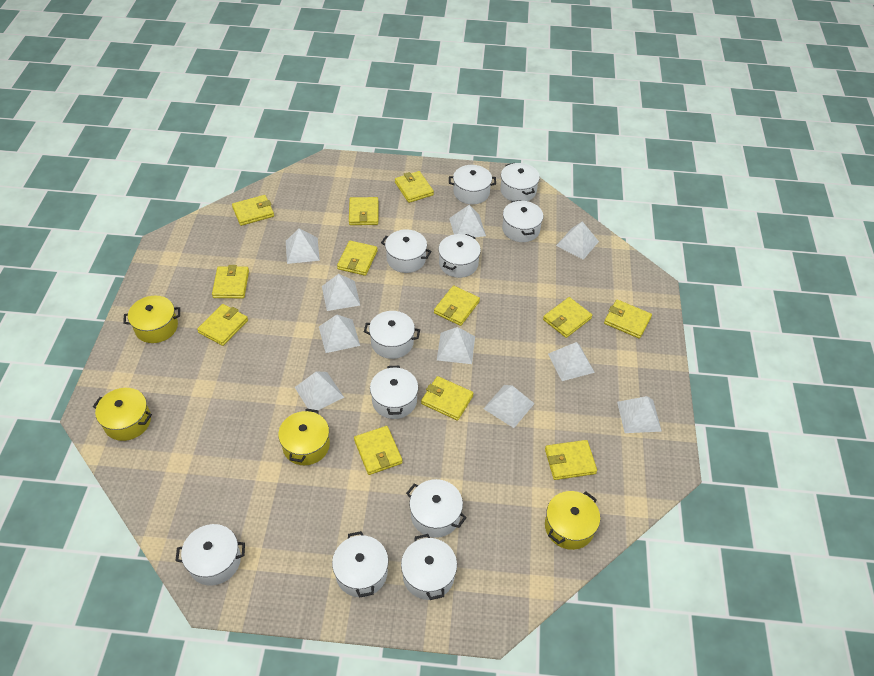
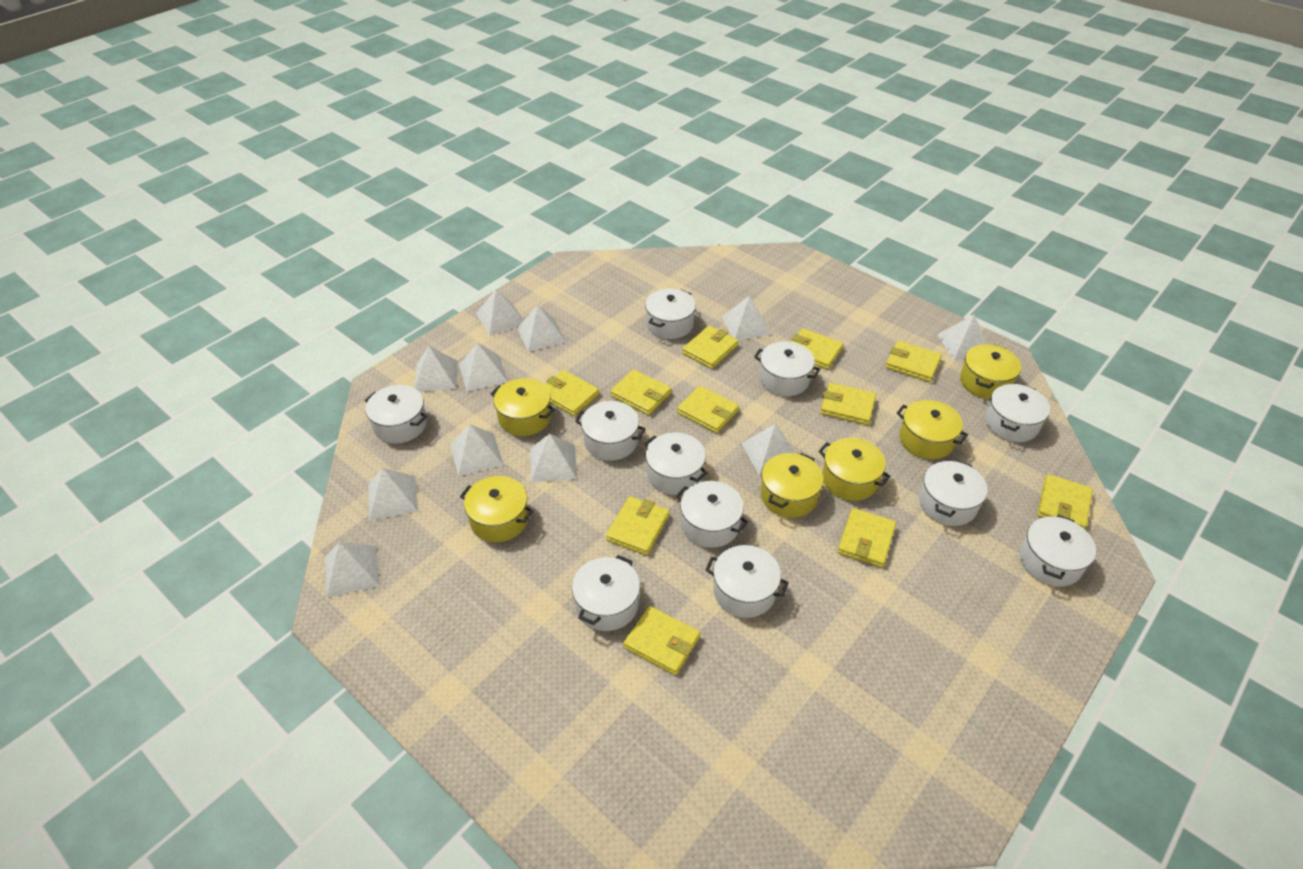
white pyramid: 10 -> 11
yellow pot: 4 -> 6
yellow wallet: 12 -> 11

